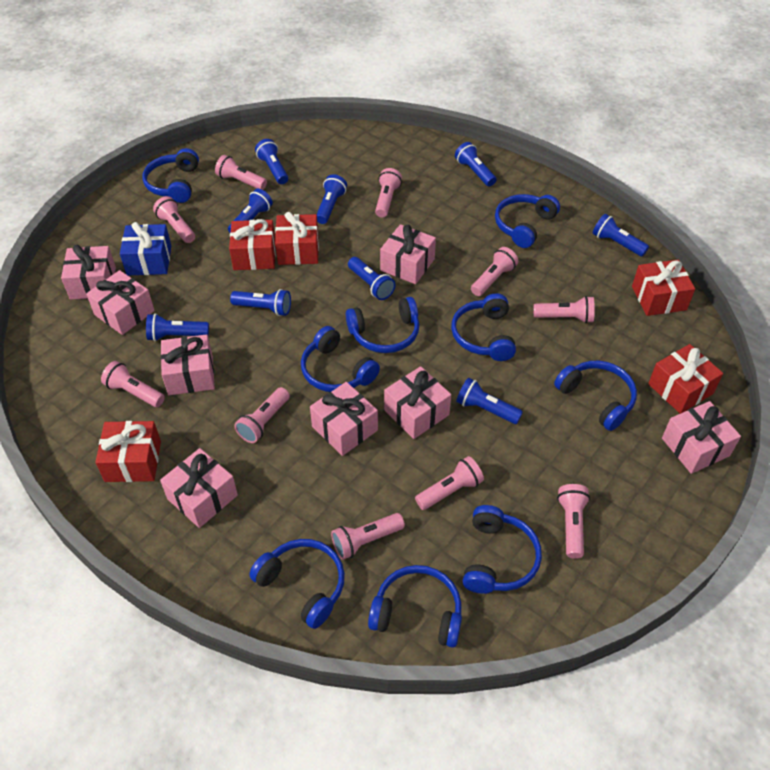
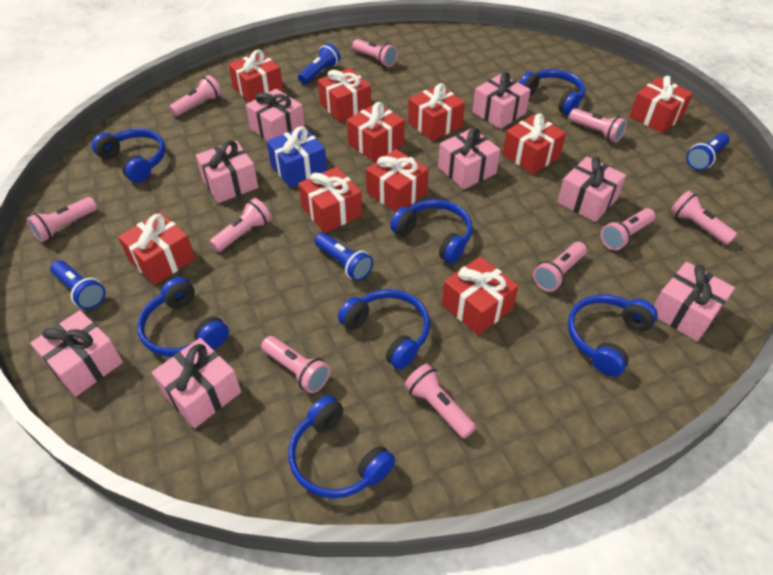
blue flashlight: 9 -> 4
blue headphones: 9 -> 7
red gift: 5 -> 10

